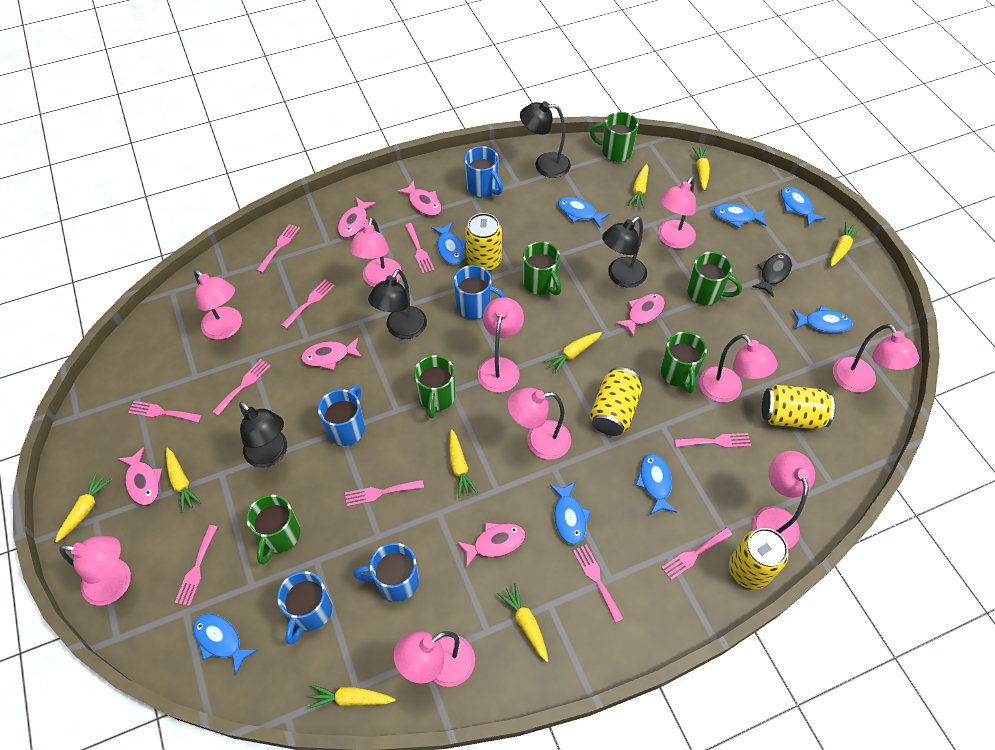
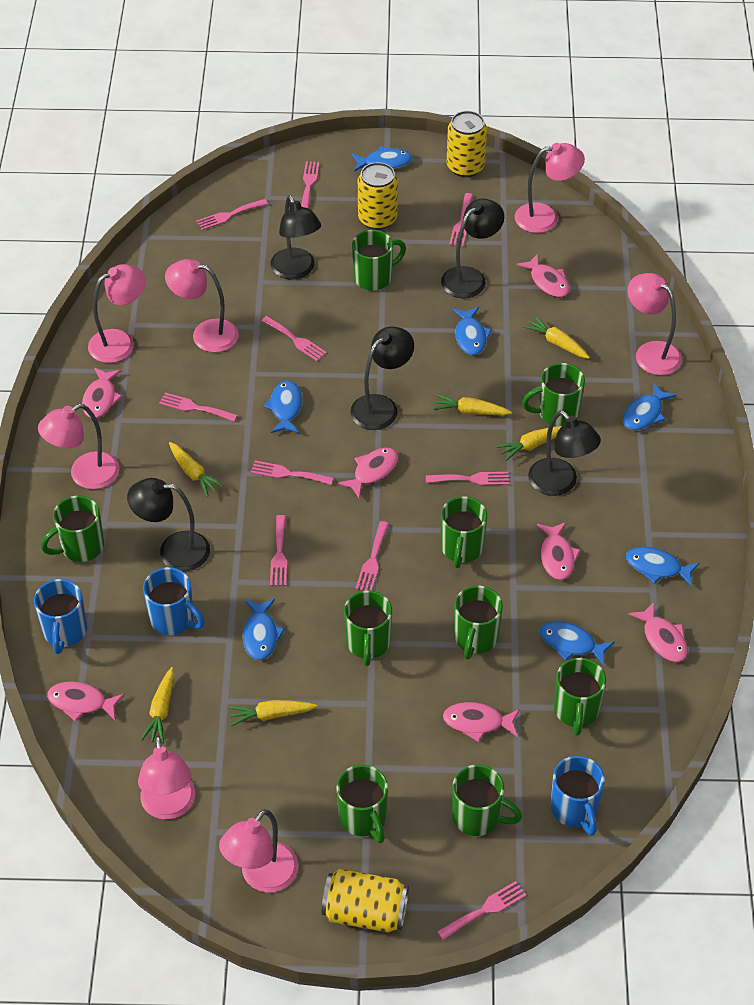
black fish: 1 -> 0
black lamp: 4 -> 5
blue fish: 8 -> 7
blue mug: 5 -> 3
green mug: 6 -> 9
pink fish: 6 -> 7
pink lamp: 10 -> 7
yellow can: 4 -> 3
yellow carrot: 9 -> 6

